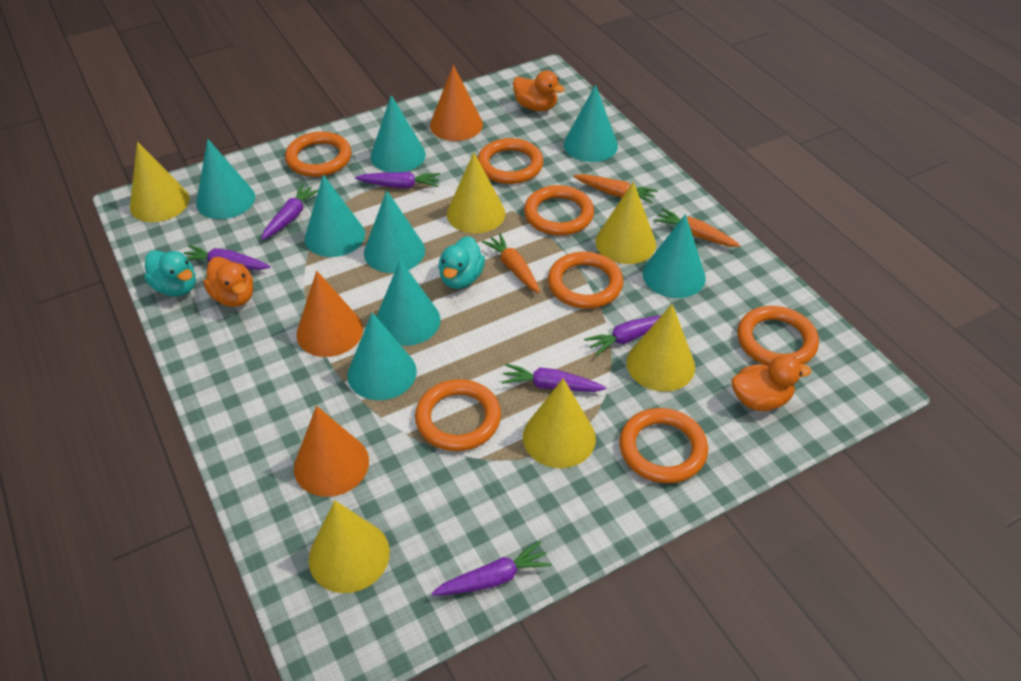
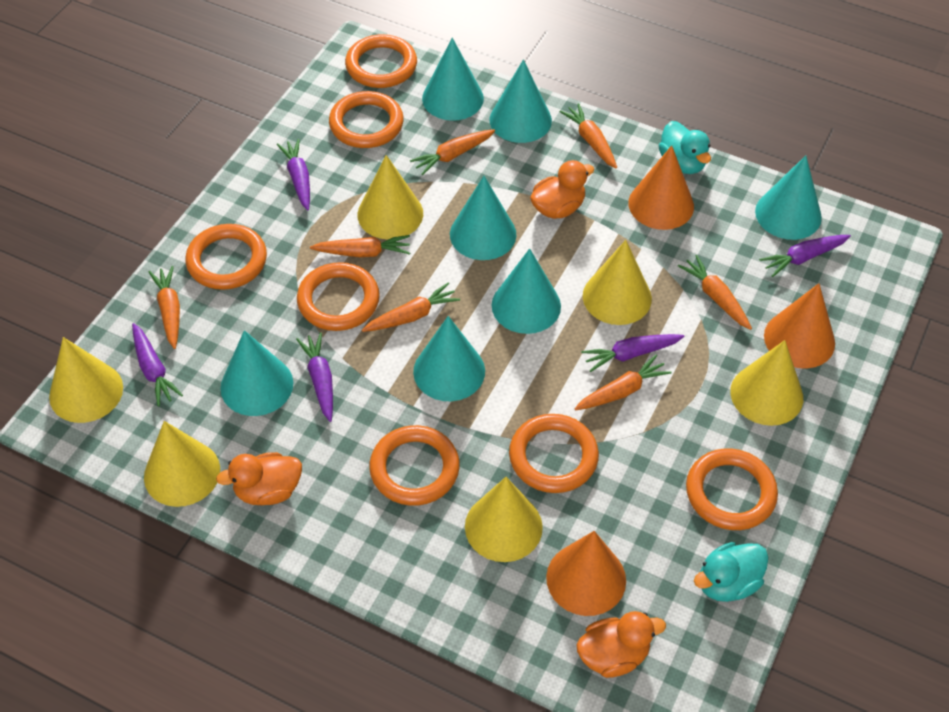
orange carrot: 3 -> 7
purple carrot: 6 -> 5
turquoise cone: 8 -> 7

